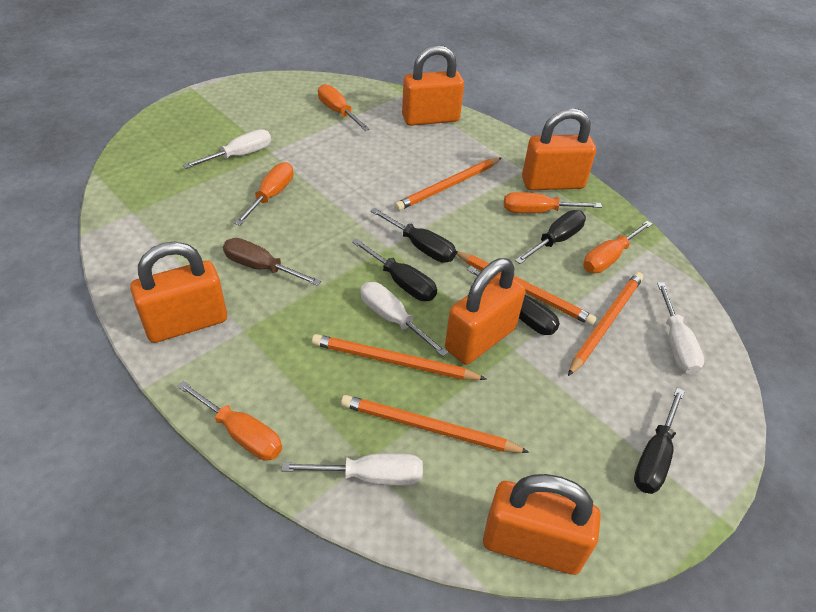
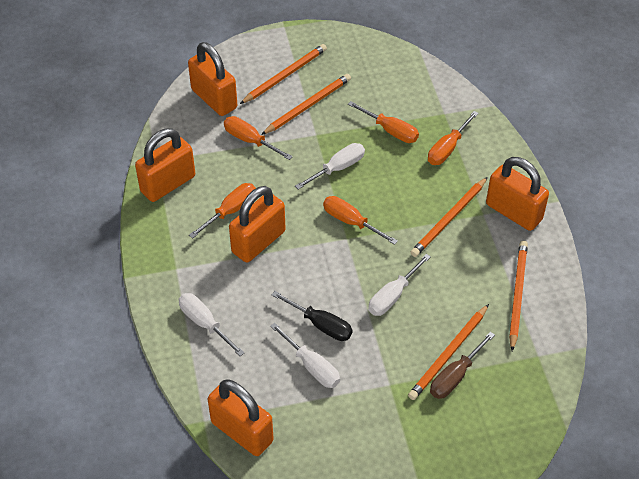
black screwdriver: 5 -> 1

